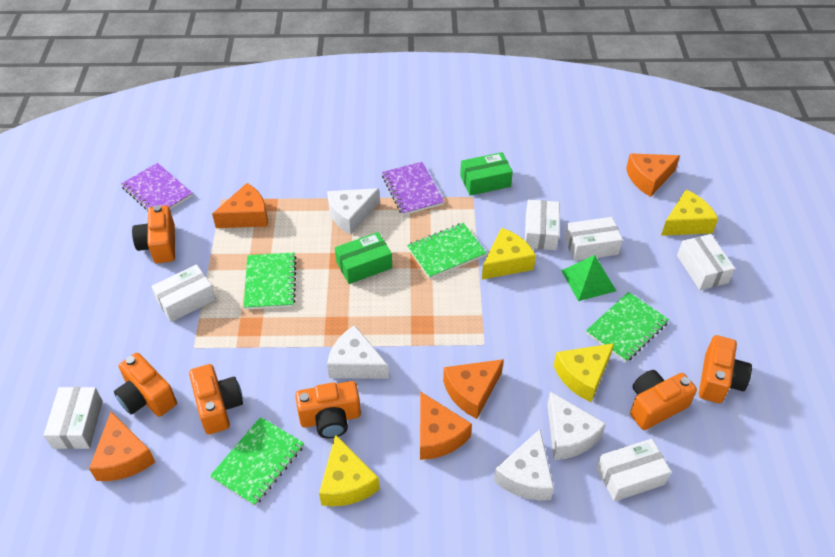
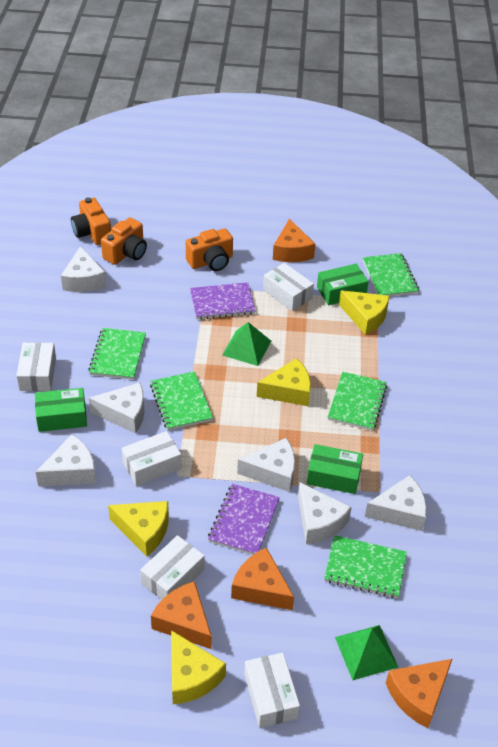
green box: 2 -> 3
green notebook: 4 -> 5
green pyramid: 1 -> 2
orange camera: 6 -> 3
orange cheese: 5 -> 4
white box: 6 -> 5
white cheese: 4 -> 6

